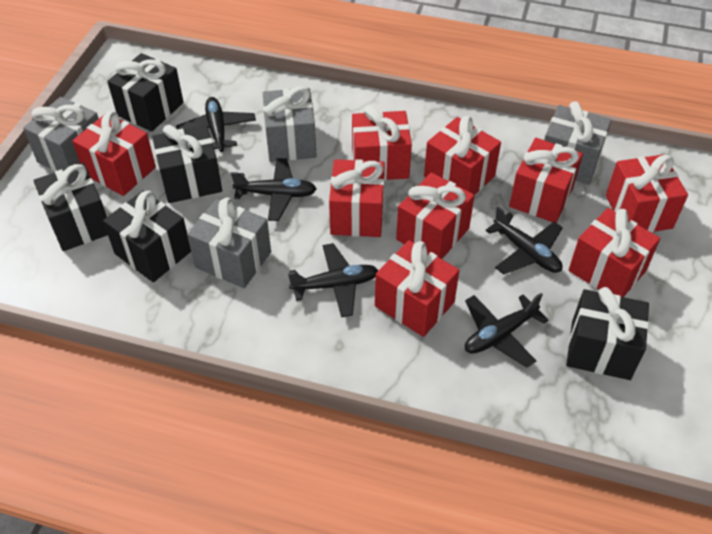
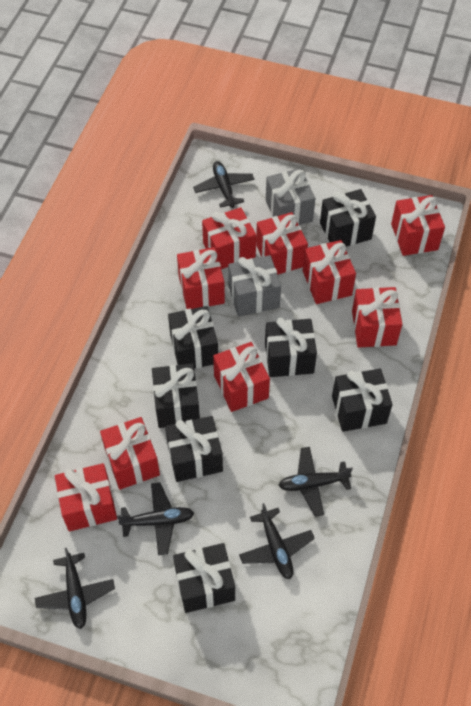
black gift: 5 -> 7
grey gift: 4 -> 2

